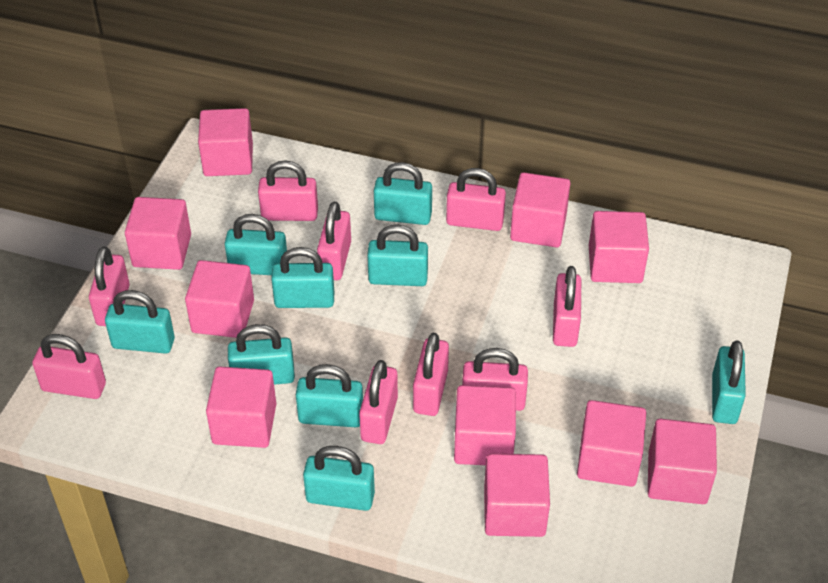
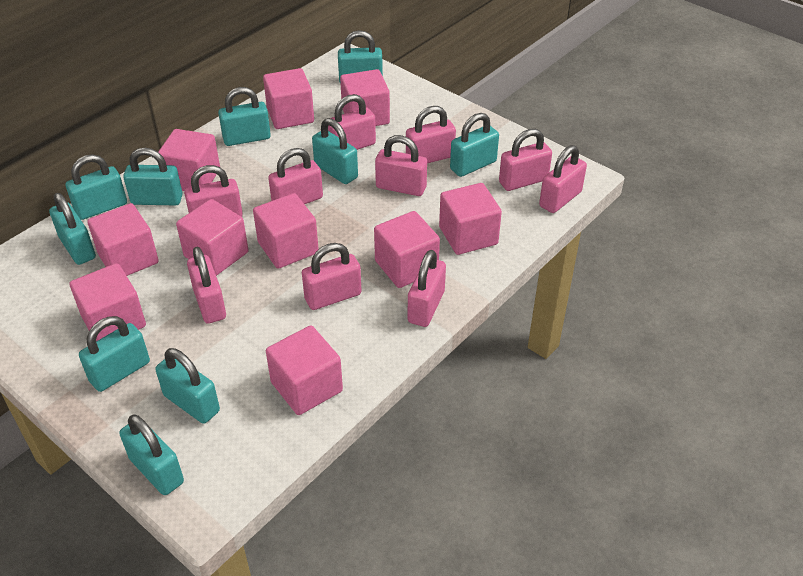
pink padlock: 9 -> 10
turquoise padlock: 9 -> 10

